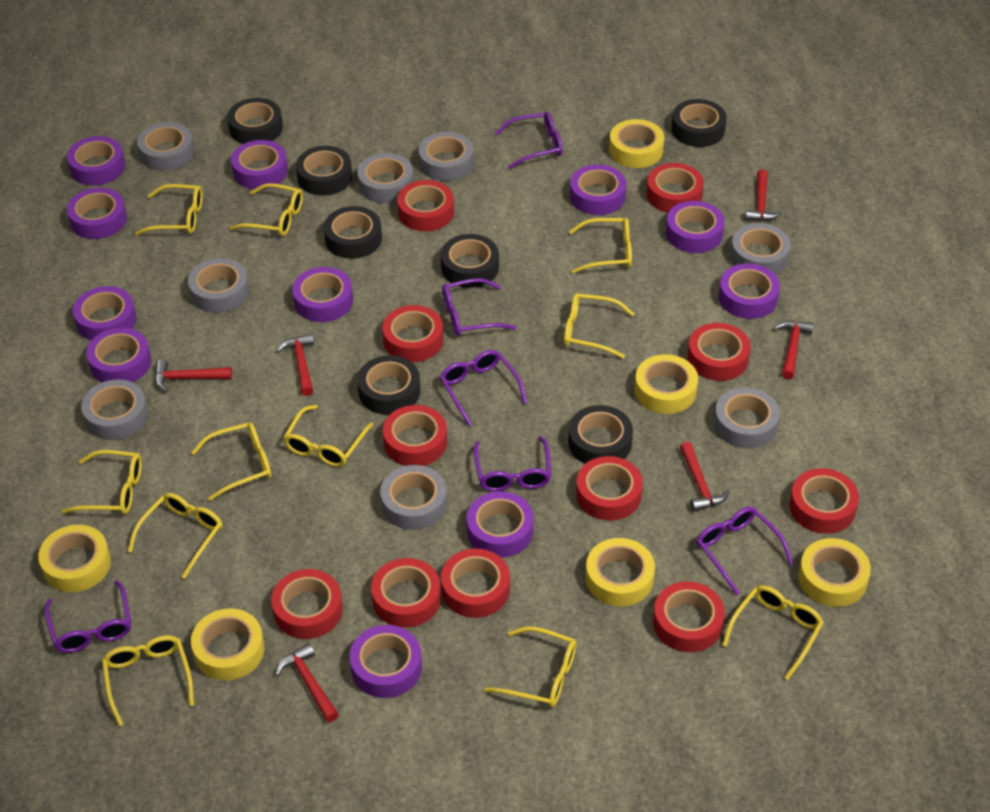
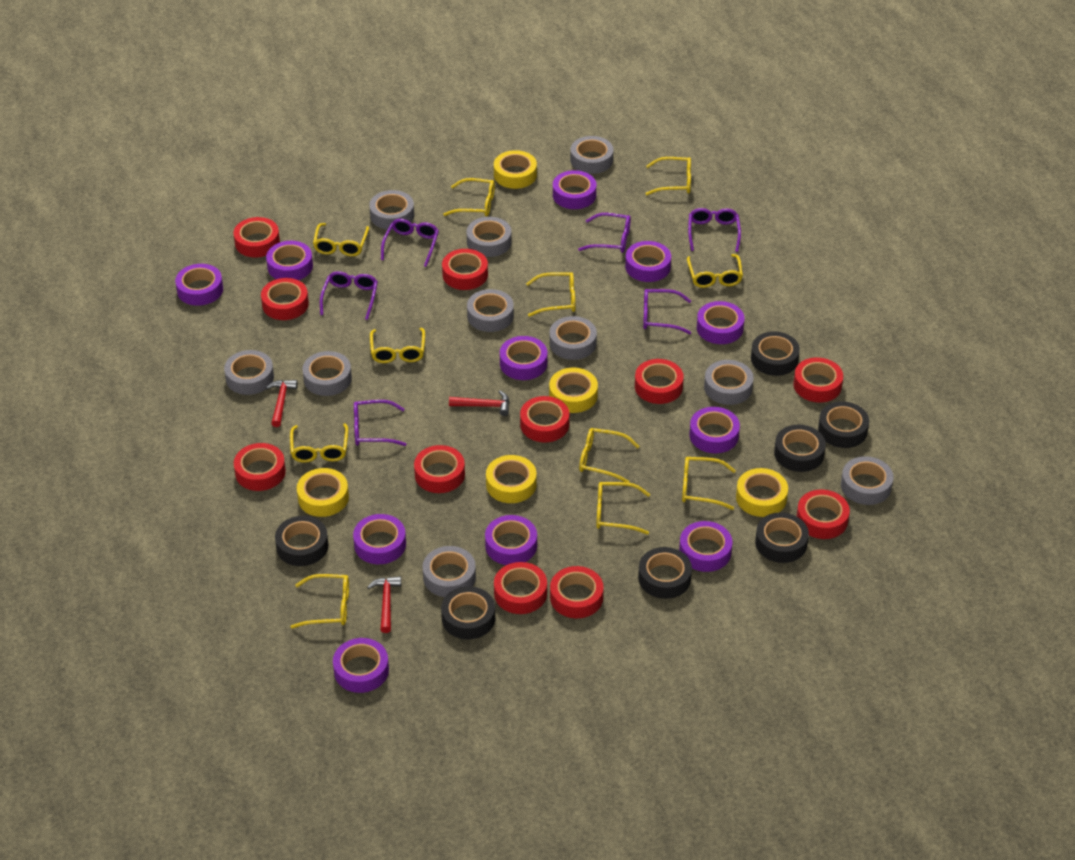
grey tape: 8 -> 10
red hammer: 6 -> 3
yellow tape: 6 -> 5

